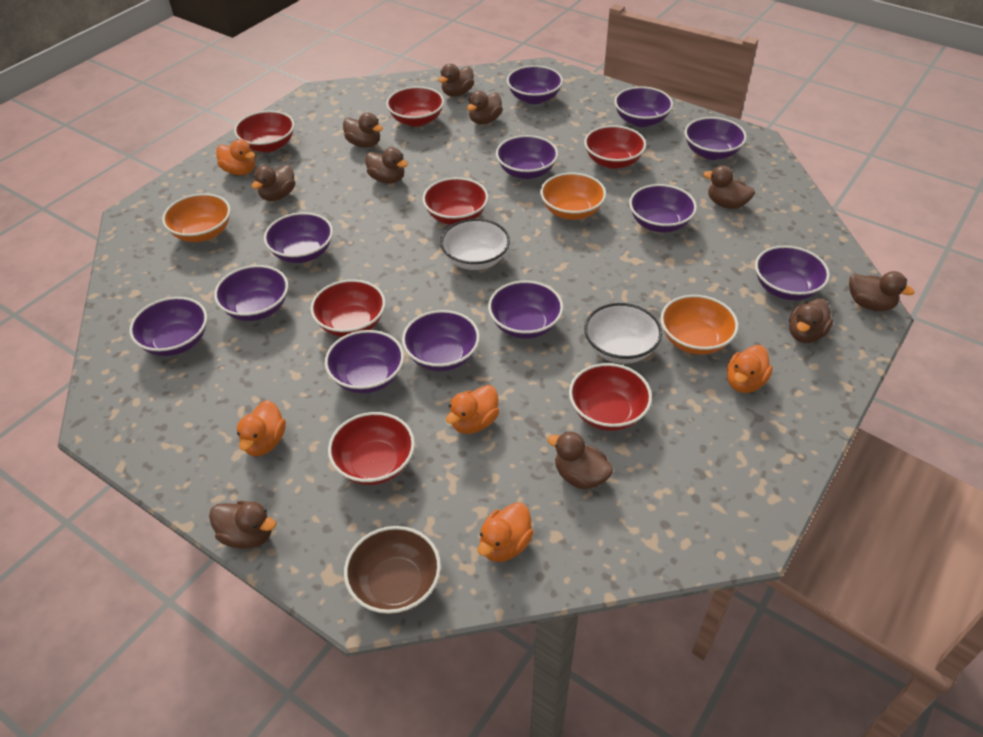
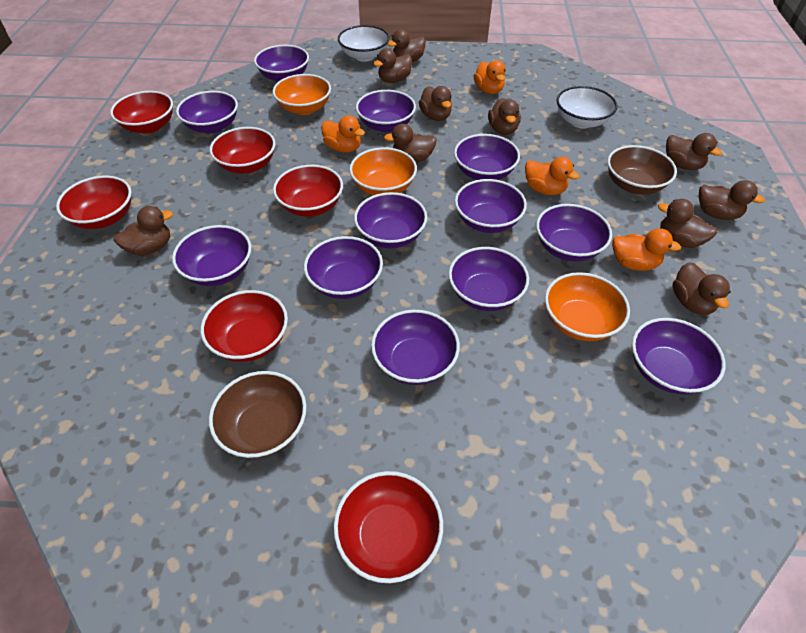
brown bowl: 1 -> 2
orange duck: 5 -> 4
red bowl: 7 -> 6

